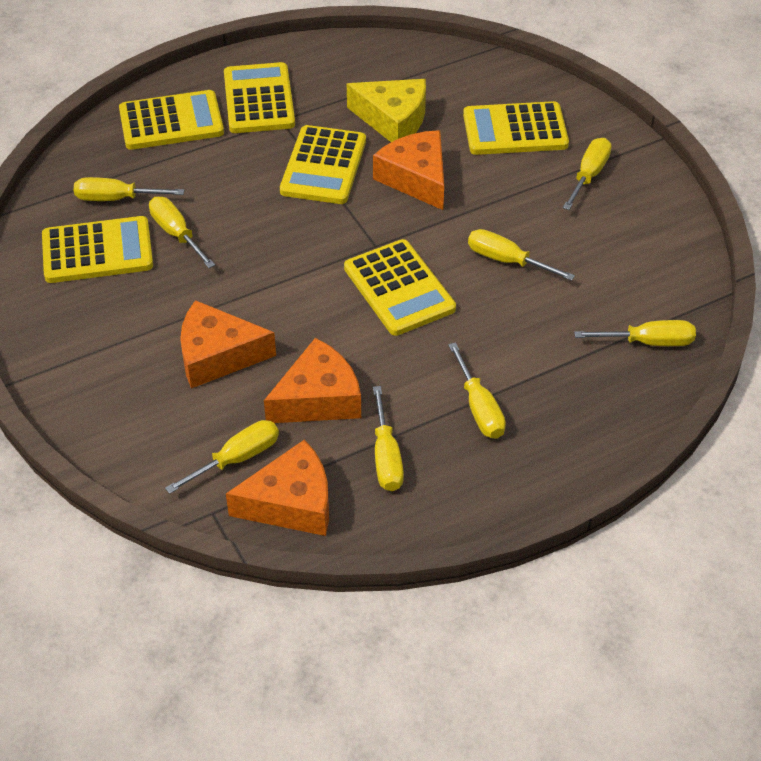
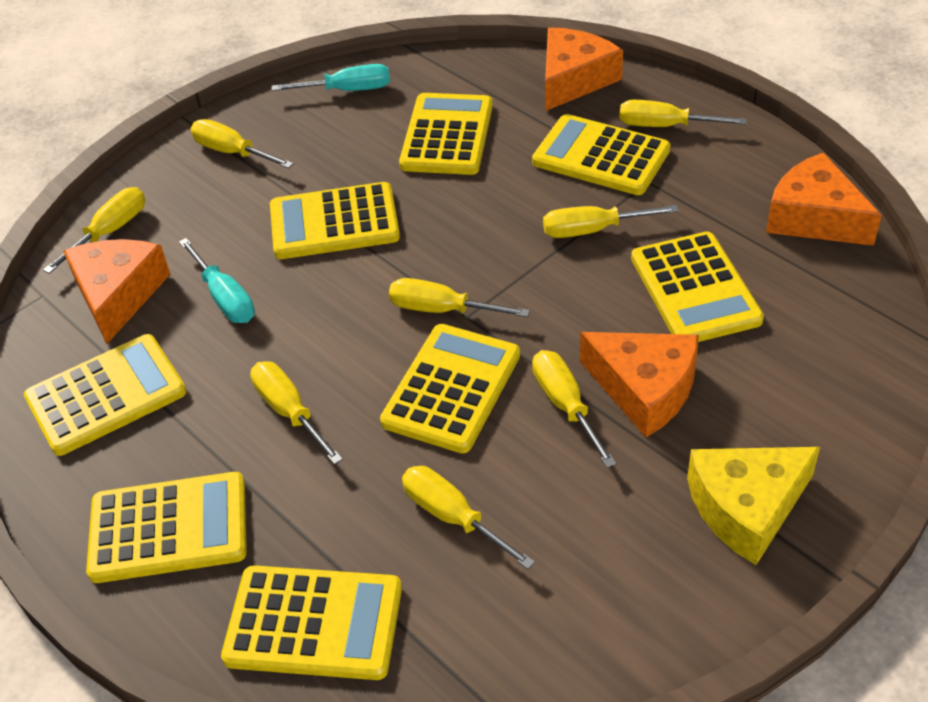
turquoise screwdriver: 0 -> 2
yellow calculator: 6 -> 8

